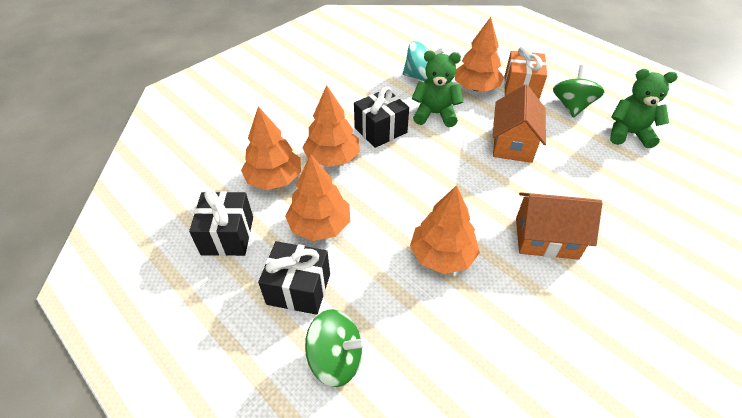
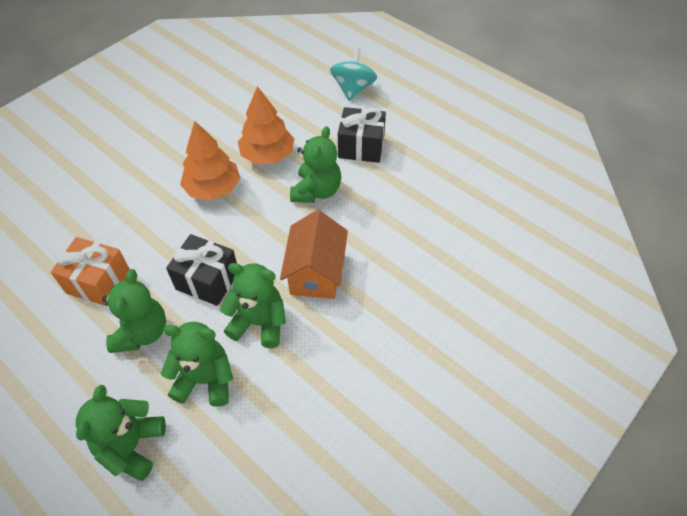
black gift: 3 -> 2
green spinning top: 2 -> 0
green teddy bear: 2 -> 5
orange house: 2 -> 1
orange tree: 5 -> 2

